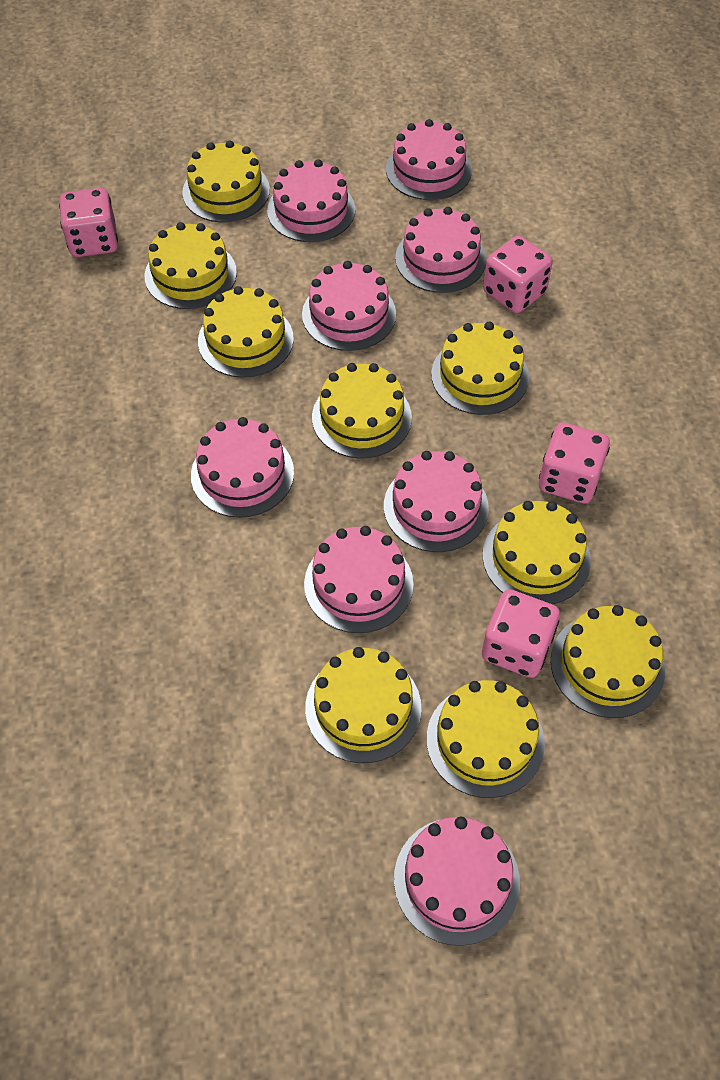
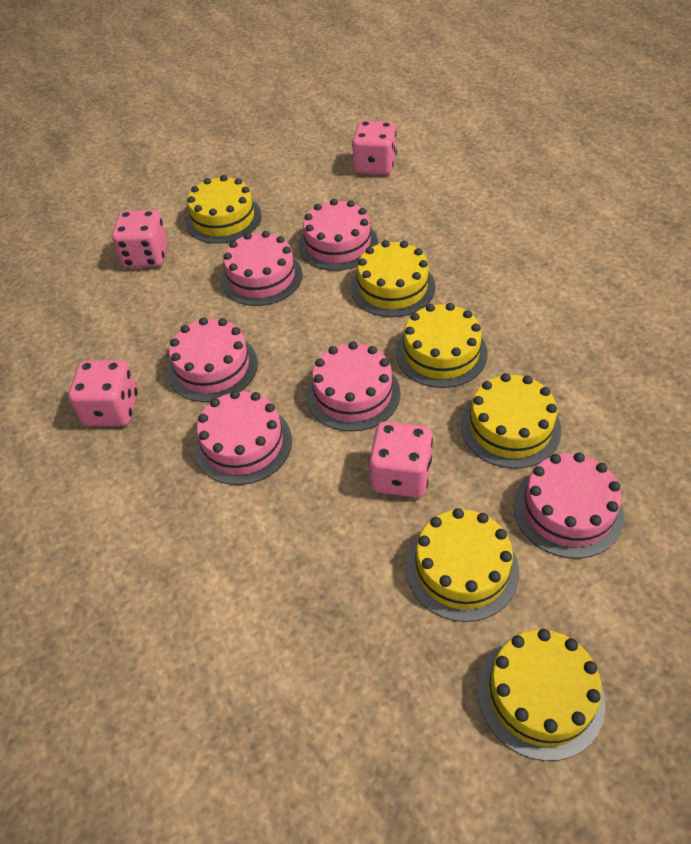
pink cake: 8 -> 6
yellow cake: 9 -> 6

